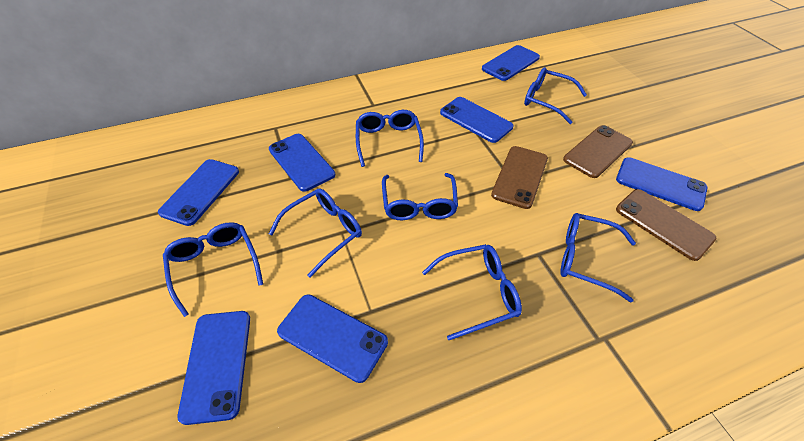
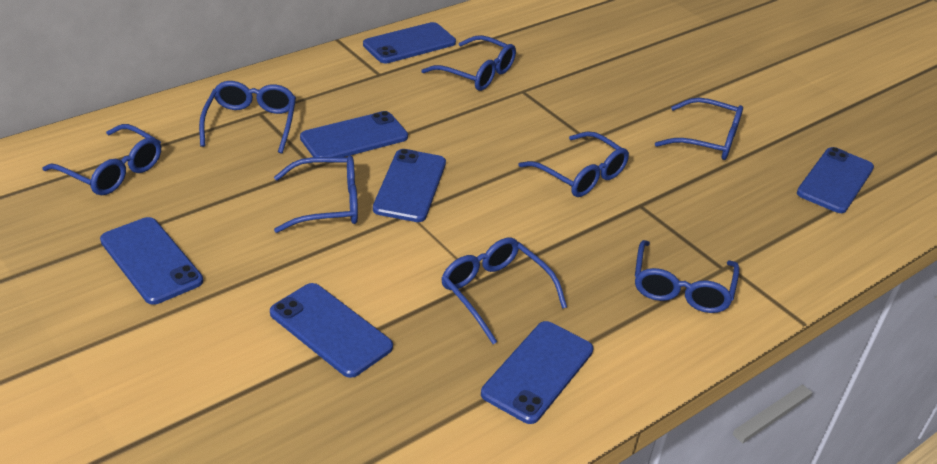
blue glasses: 7 -> 8
brown phone: 3 -> 0

